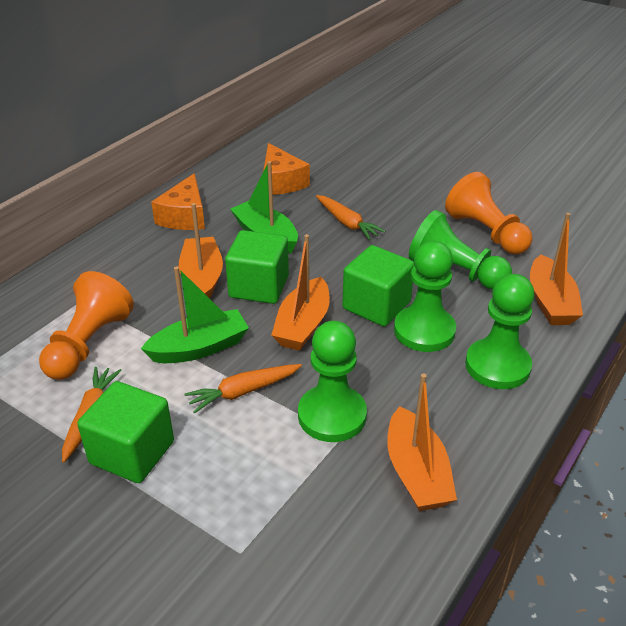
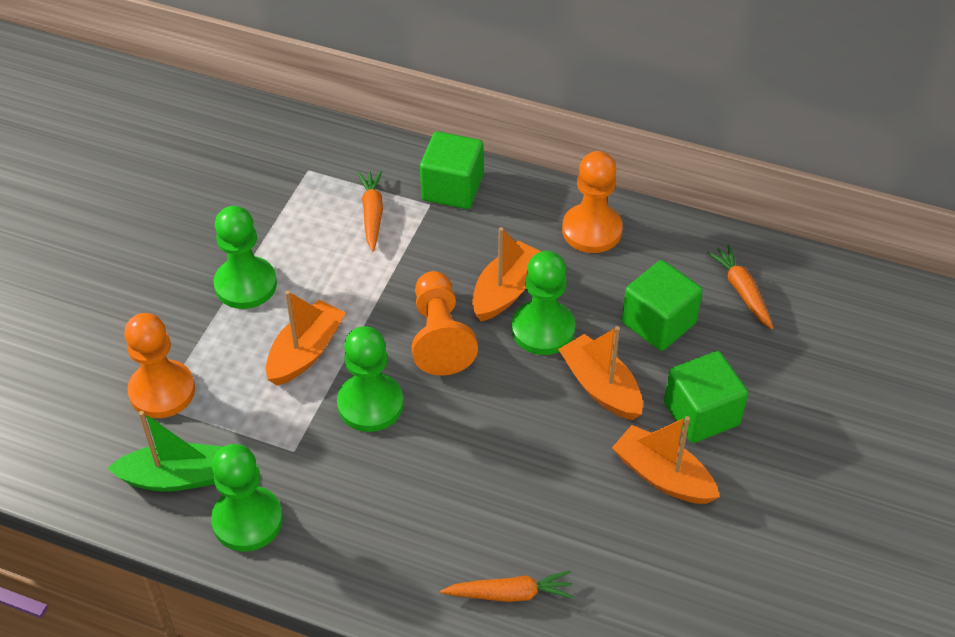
green boat: 2 -> 1
orange cheese: 2 -> 0
orange pawn: 2 -> 3

